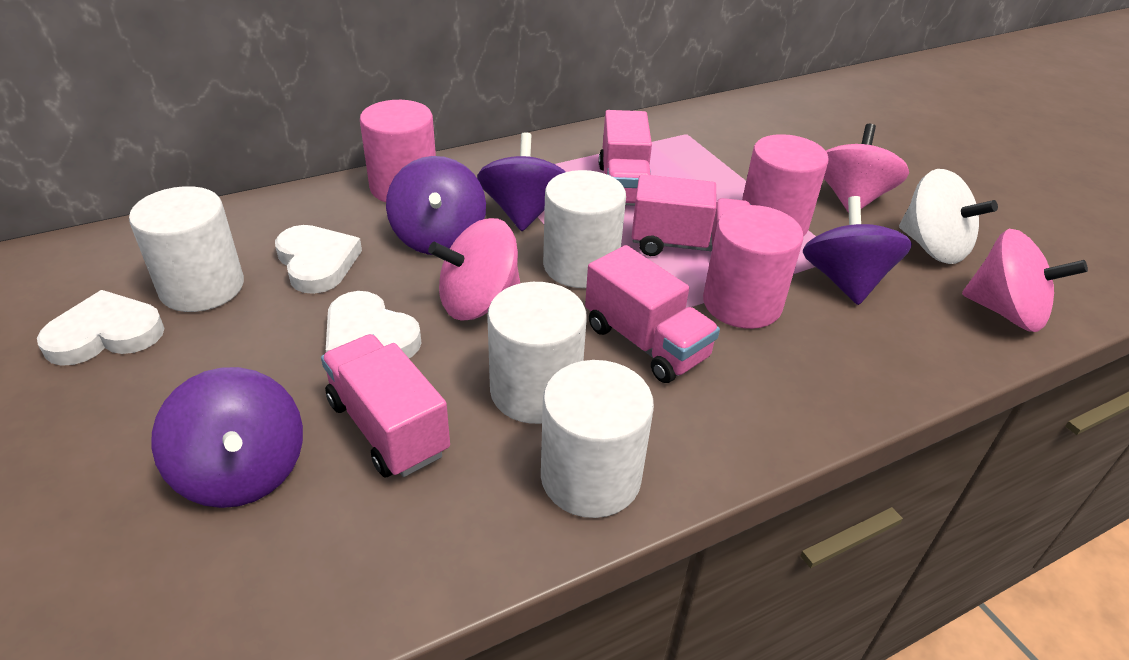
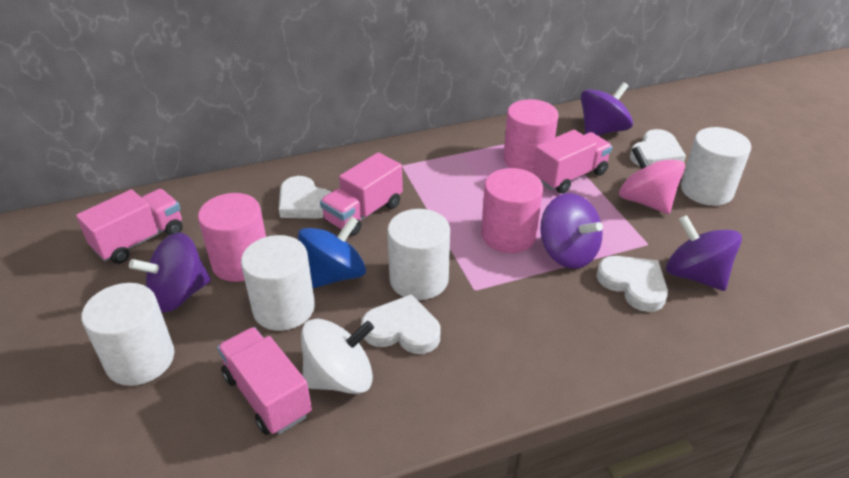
blue spinning top: 0 -> 1
pink spinning top: 3 -> 1
white heart: 3 -> 4

